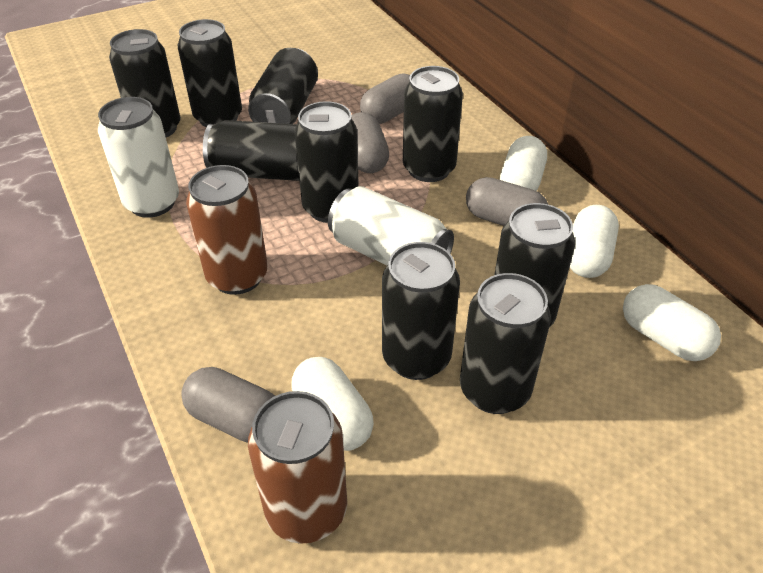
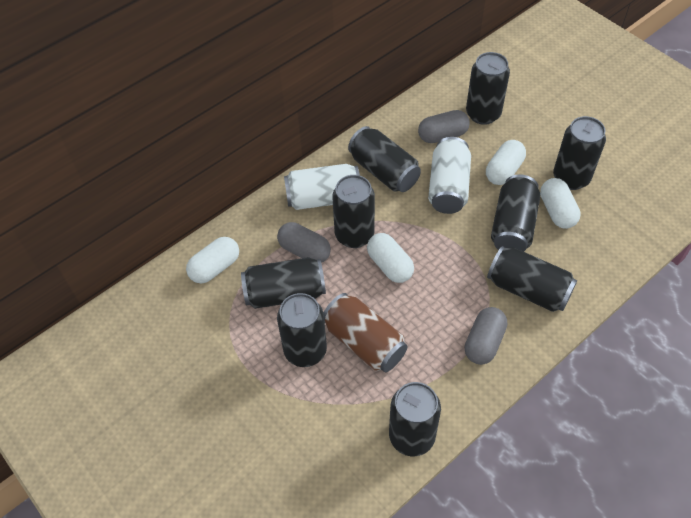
brown can: 2 -> 1
grey capsule: 4 -> 3

